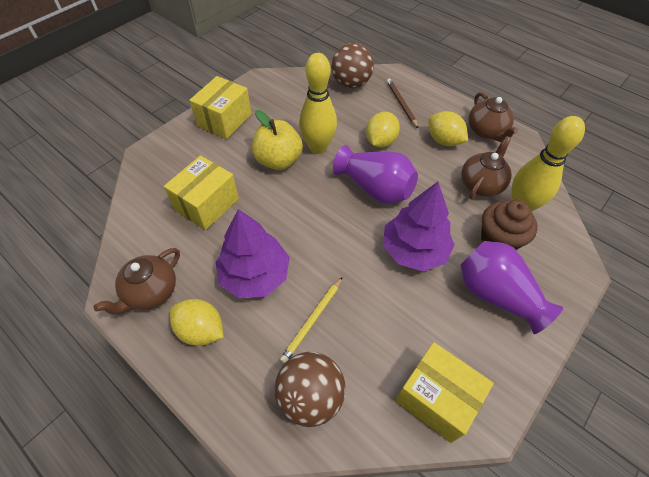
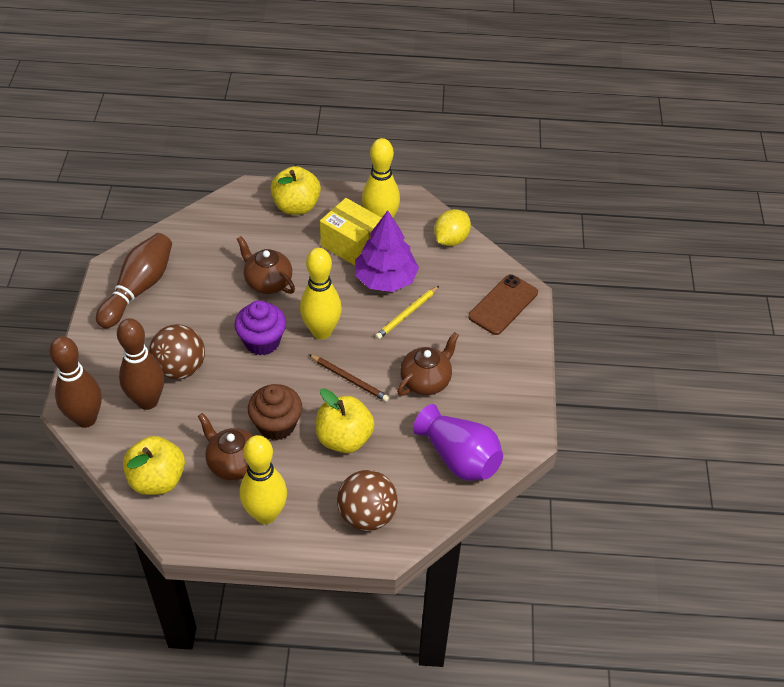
brown bowling pin: 0 -> 3
brown phone: 0 -> 1
purple cupcake: 0 -> 1
purple tree: 2 -> 1
purple vase: 2 -> 1
yellow apple: 1 -> 3
yellow bowling pin: 2 -> 3
yellow box: 3 -> 1
yellow lemon: 3 -> 1

